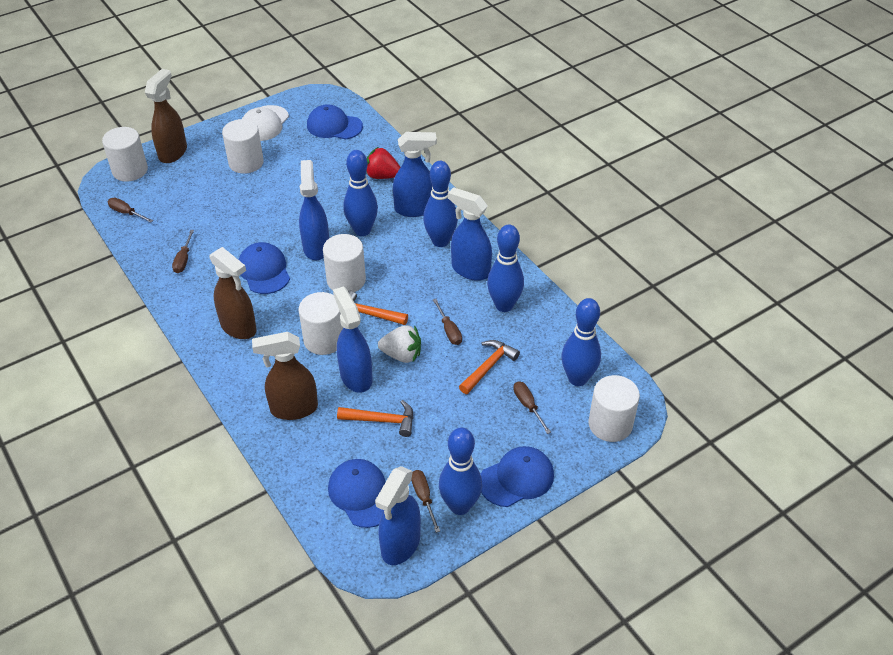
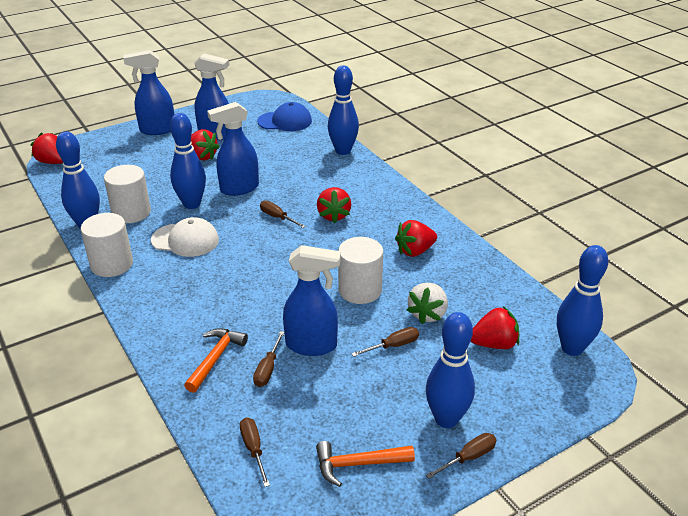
blue cap: 4 -> 1
blue spray bottle: 5 -> 4
brown spray bottle: 3 -> 0
orange hammer: 3 -> 2
red strawberry: 1 -> 5
white cylinder: 5 -> 3

